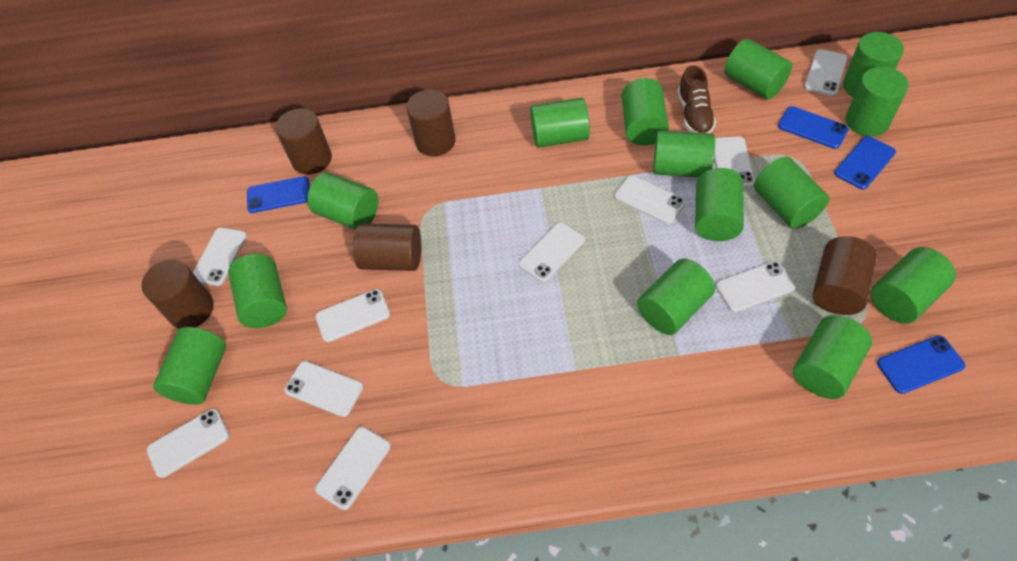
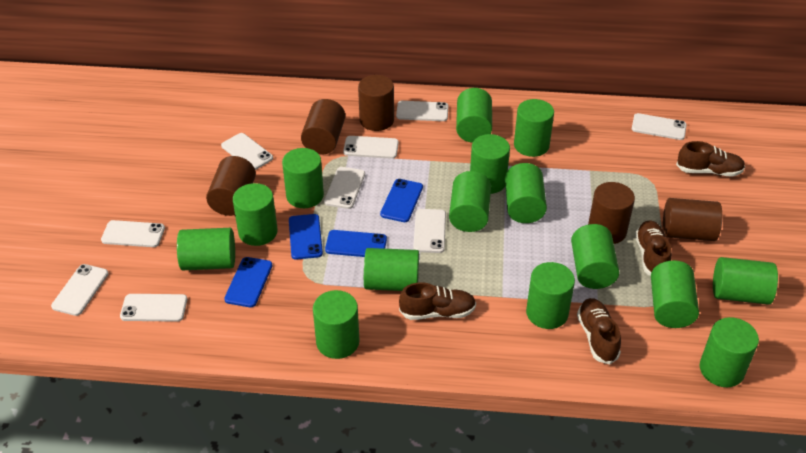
brown shoe: 1 -> 4
green cylinder: 14 -> 15
white phone: 10 -> 9

